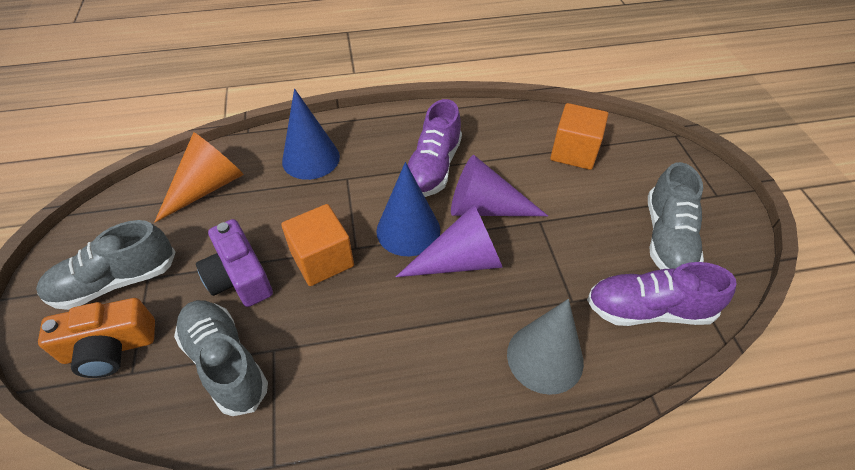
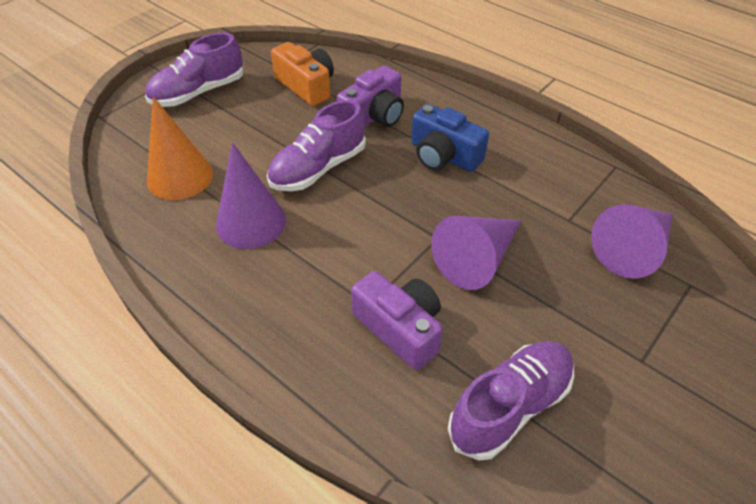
blue camera: 0 -> 1
blue cone: 2 -> 0
grey cone: 1 -> 0
grey shoe: 3 -> 0
orange cube: 2 -> 0
purple camera: 1 -> 2
purple cone: 2 -> 3
purple shoe: 2 -> 3

